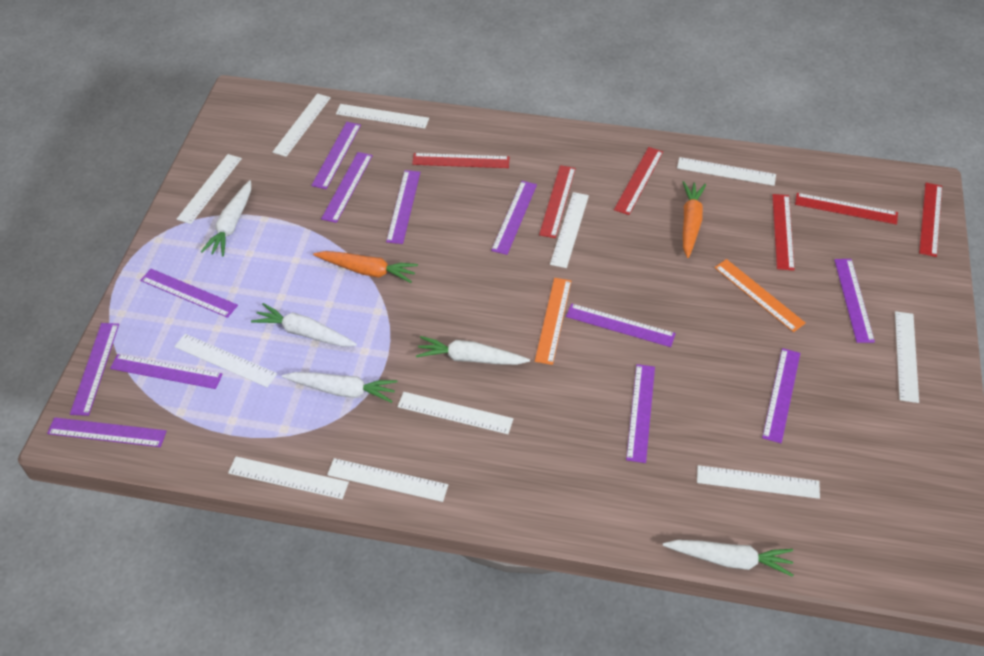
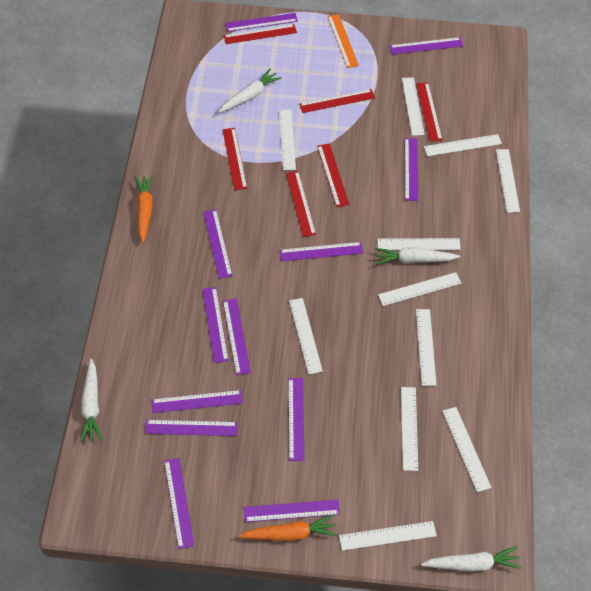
orange ruler: 2 -> 1
white carrot: 5 -> 4

